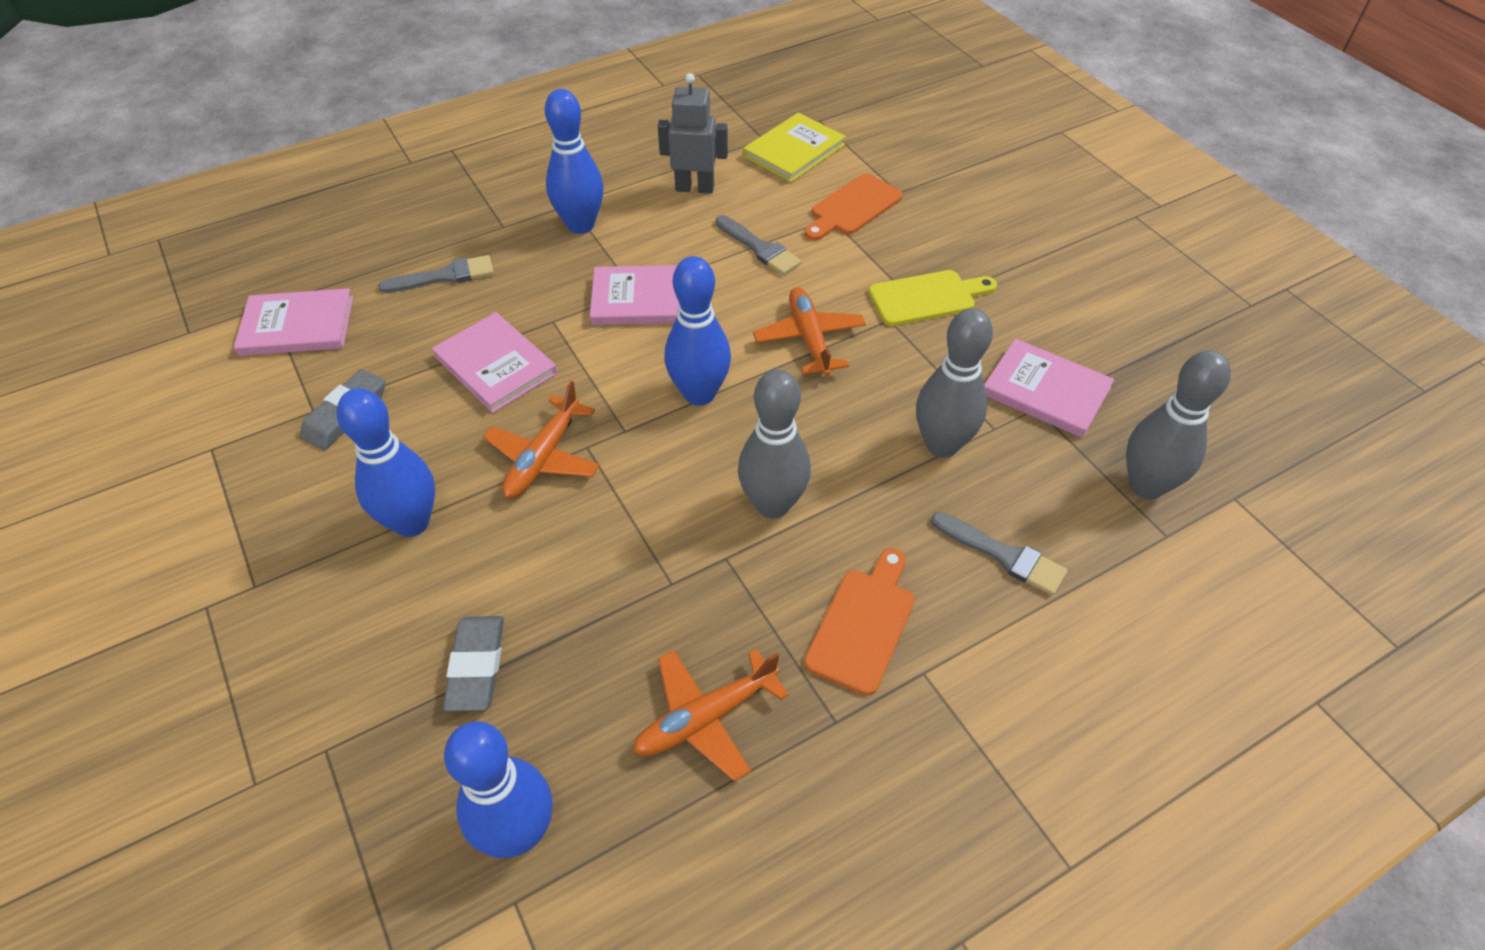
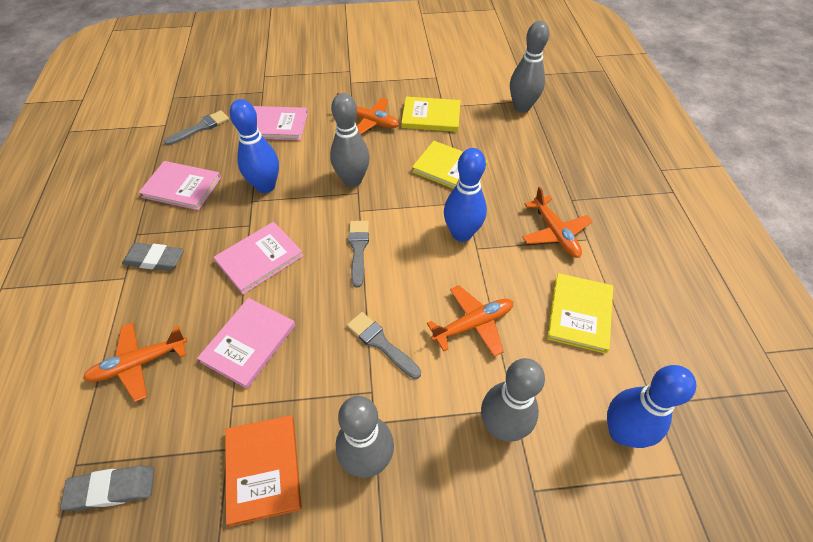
blue bowling pin: 4 -> 3
grey bowling pin: 3 -> 4
grey robot: 1 -> 0
orange book: 0 -> 1
orange cutting board: 2 -> 0
orange plane: 3 -> 4
yellow book: 1 -> 3
yellow cutting board: 1 -> 0

